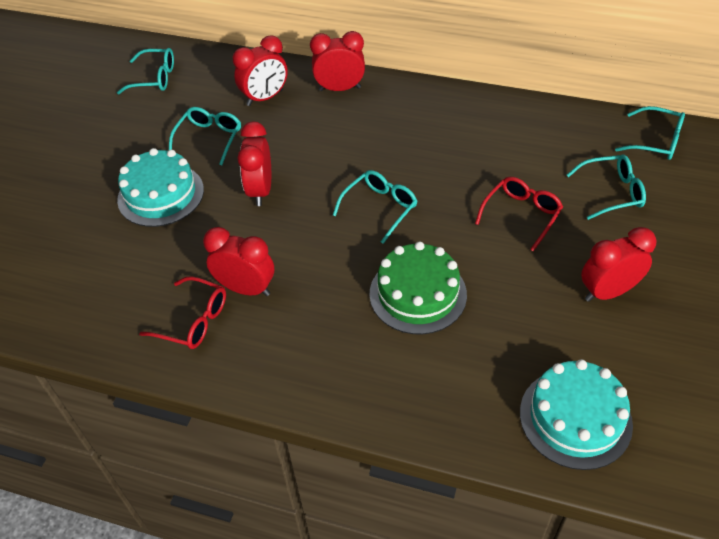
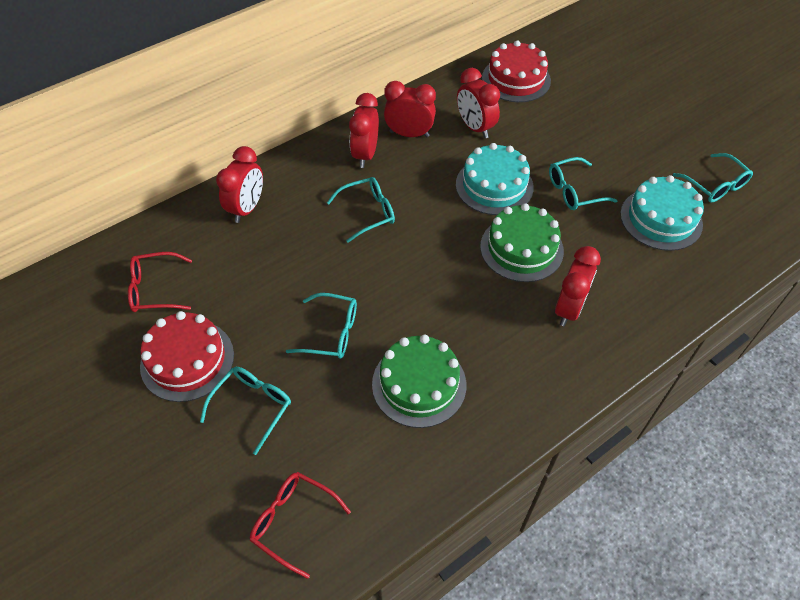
green cake: 1 -> 2
red cake: 0 -> 2

